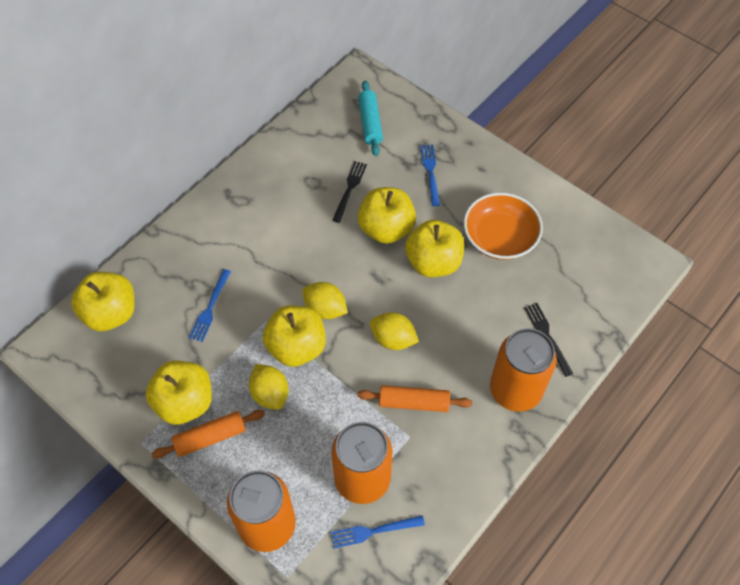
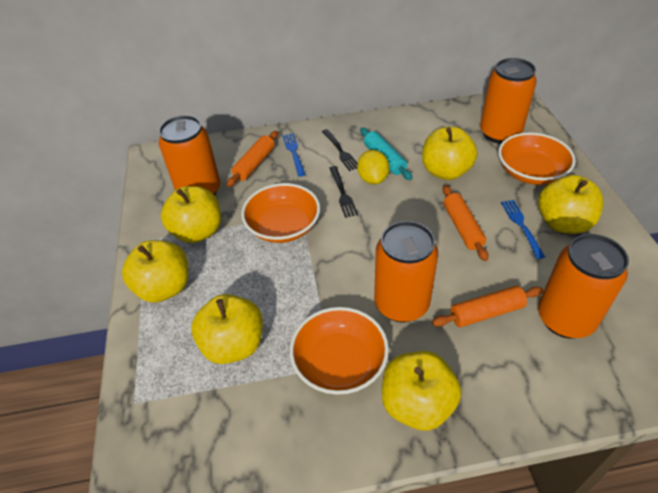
blue fork: 3 -> 2
orange bowl: 1 -> 3
orange can: 3 -> 4
orange rolling pin: 2 -> 3
yellow apple: 5 -> 6
yellow lemon: 3 -> 1

